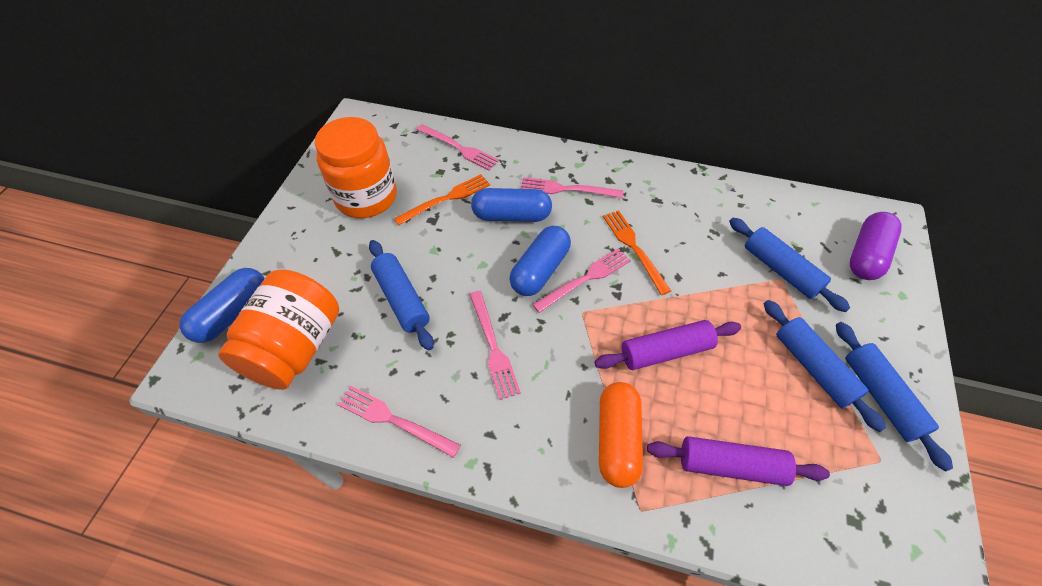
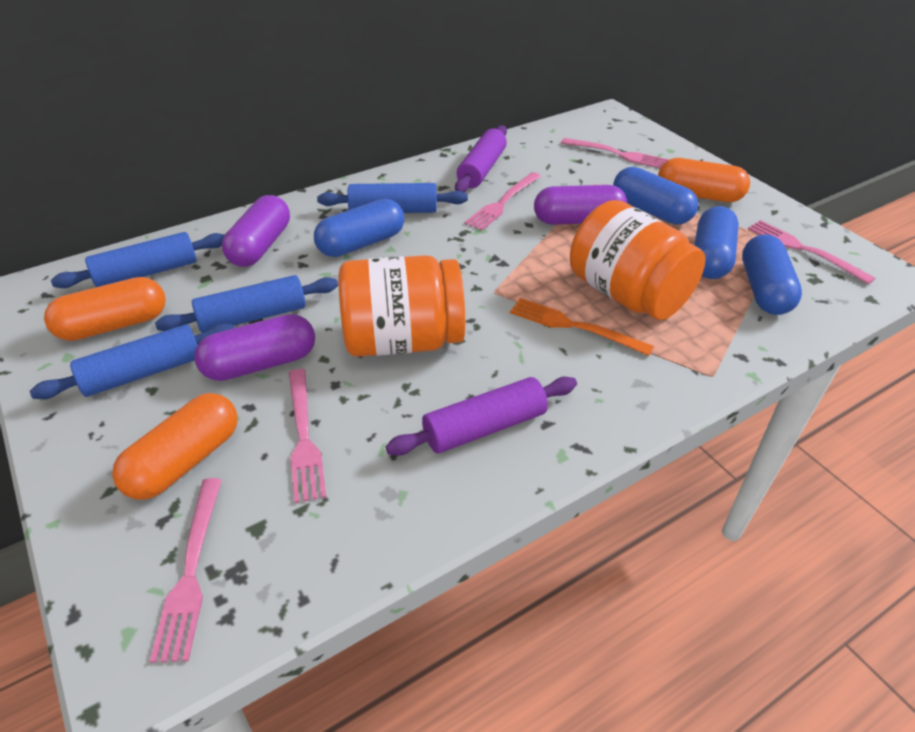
blue capsule: 3 -> 4
orange capsule: 1 -> 3
orange fork: 2 -> 1
purple capsule: 1 -> 3

